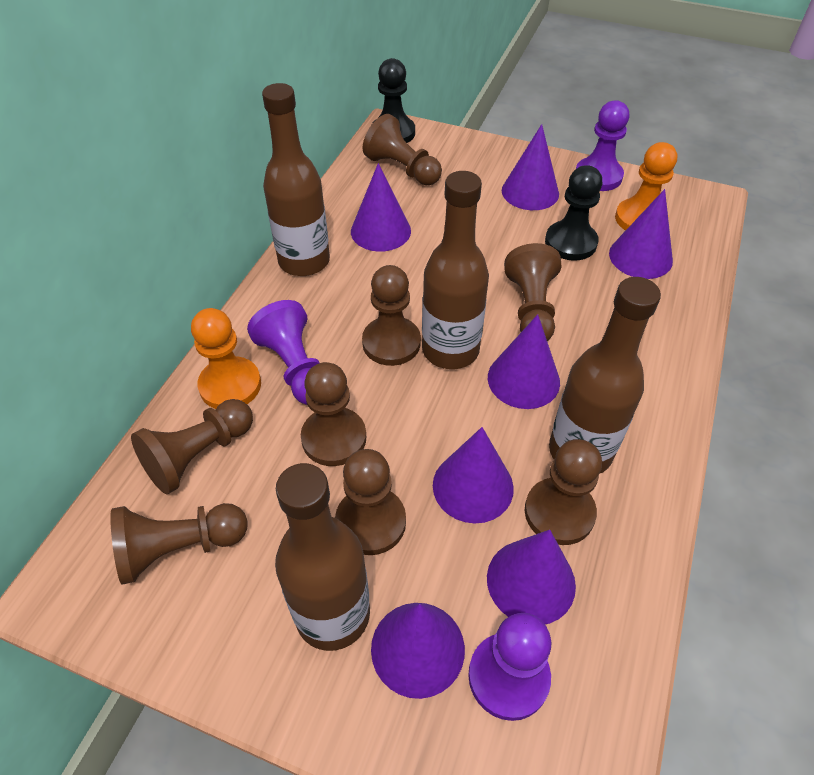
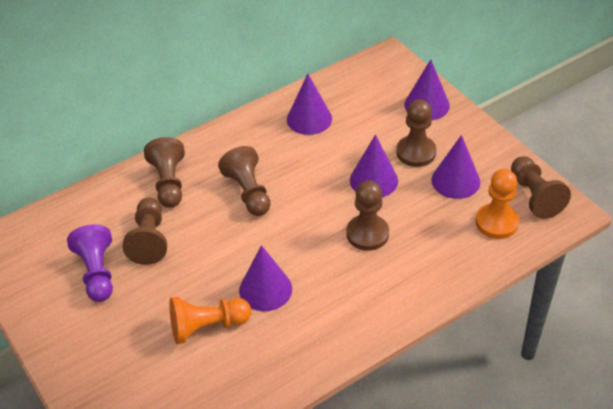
black pawn: 2 -> 0
brown bottle: 4 -> 0
brown pawn: 8 -> 6
purple cone: 7 -> 5
purple pawn: 3 -> 1

